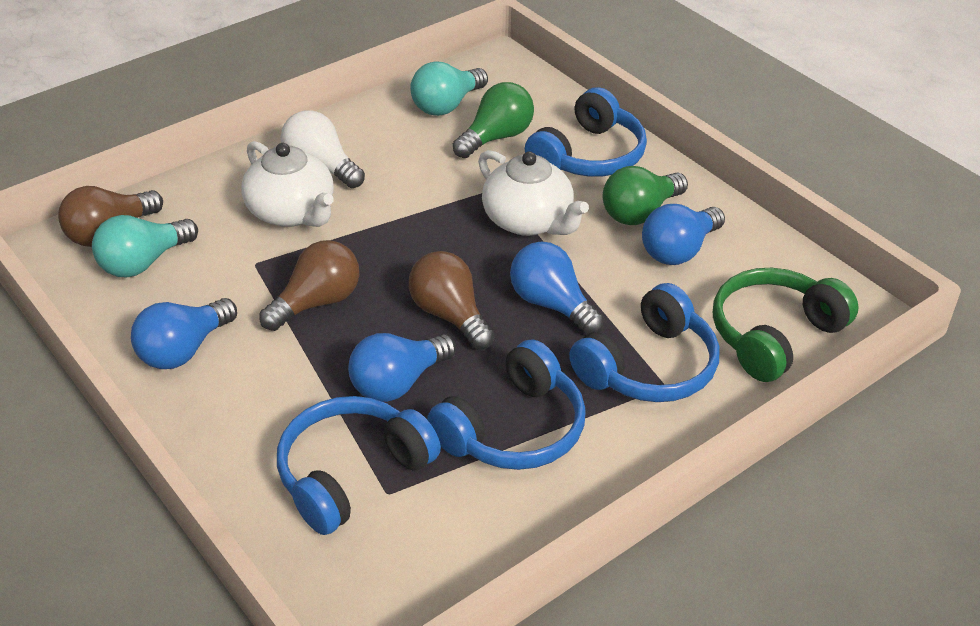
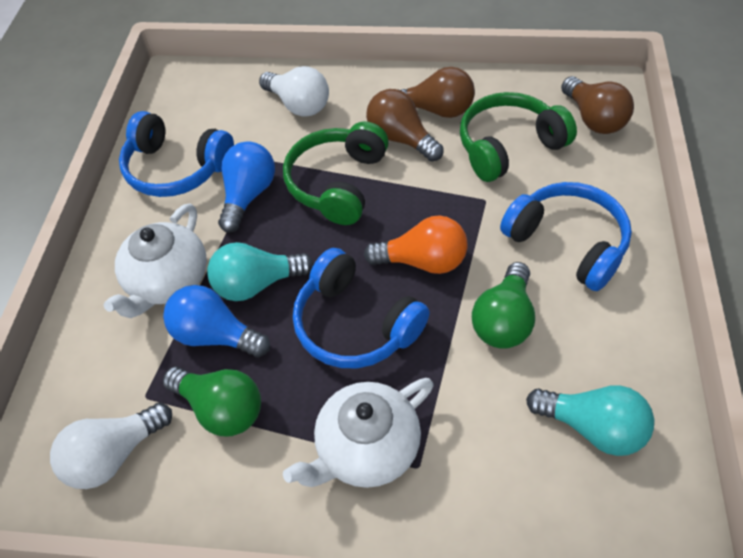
blue headphones: 4 -> 3
blue light bulb: 4 -> 2
green headphones: 1 -> 2
orange light bulb: 0 -> 1
white light bulb: 1 -> 2

